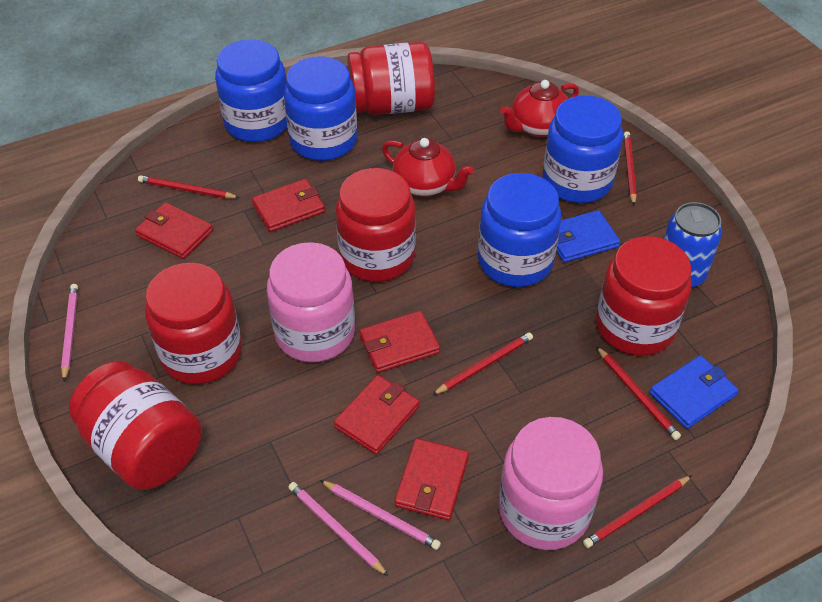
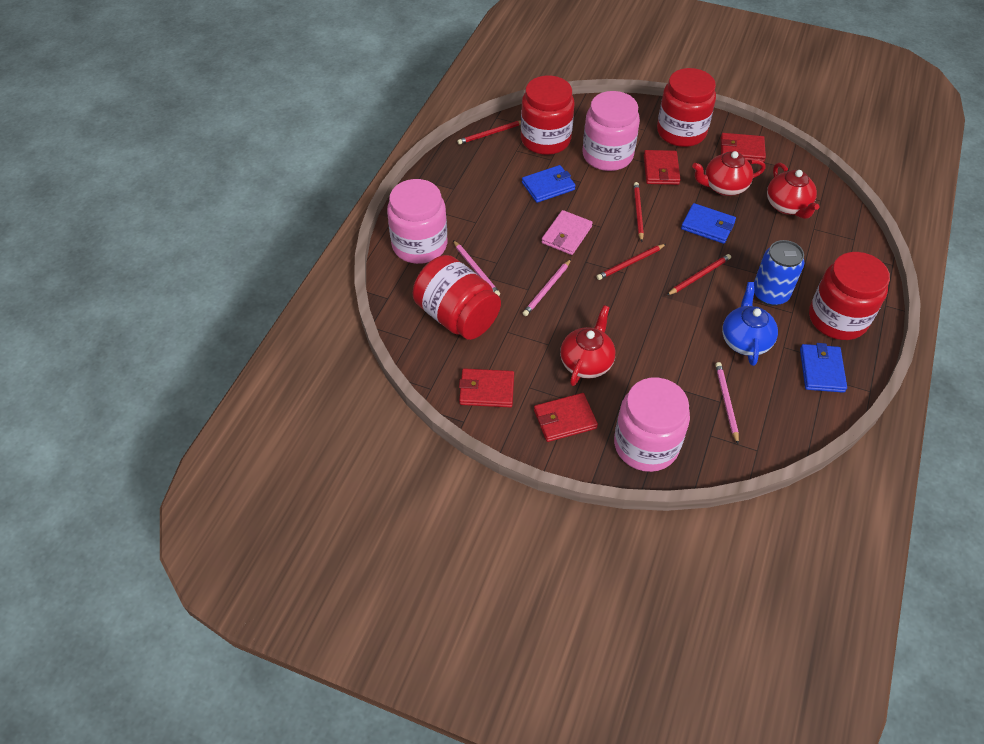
blue jar: 4 -> 0
blue teapot: 0 -> 1
blue wallet: 2 -> 3
pink jar: 2 -> 3
pink wallet: 0 -> 1
red jar: 5 -> 4
red pencil: 5 -> 4
red teapot: 2 -> 3
red wallet: 5 -> 4

